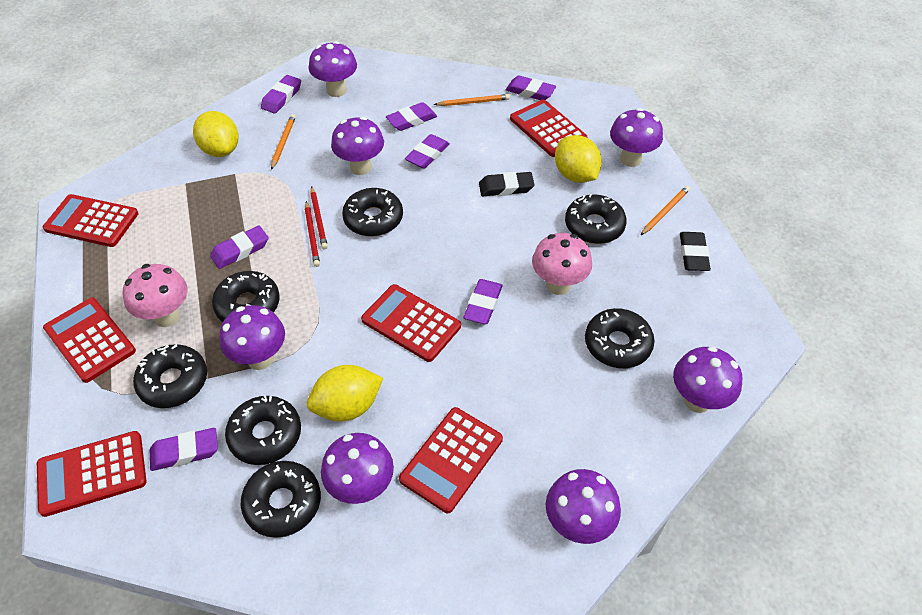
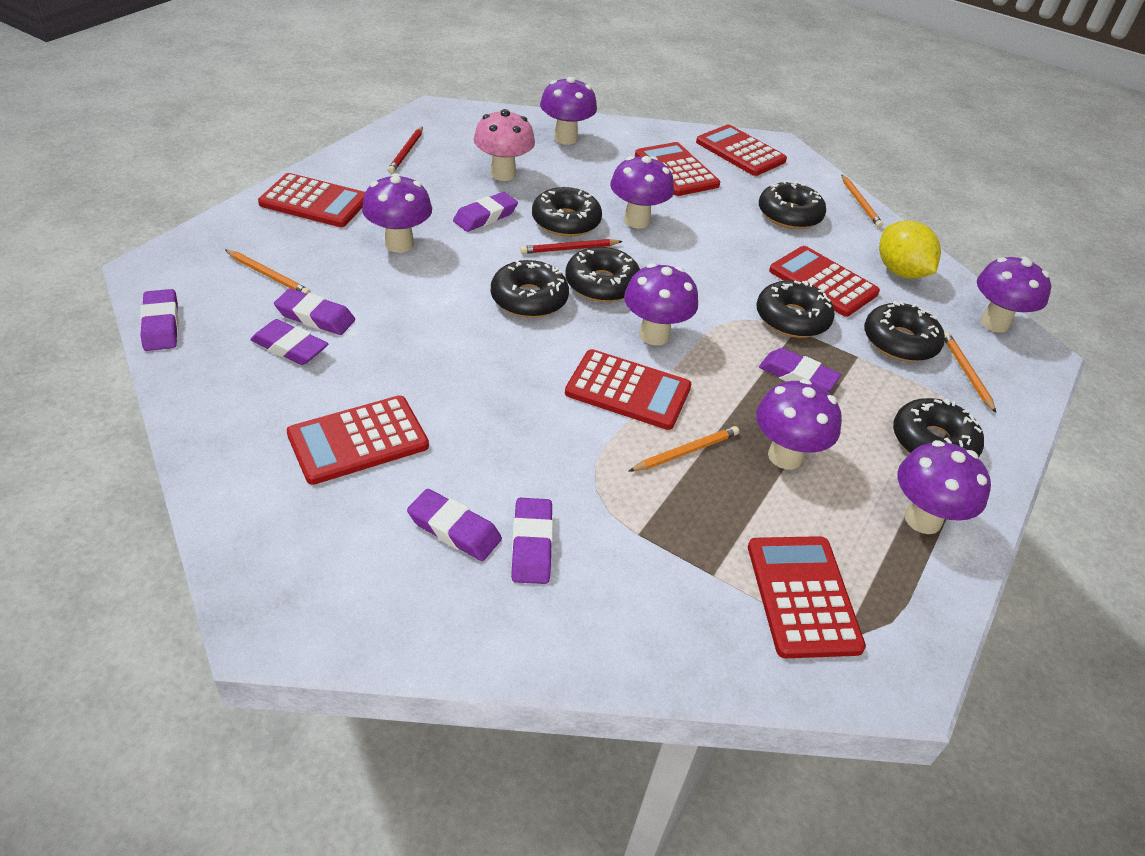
black eraser: 2 -> 0
orange pencil: 3 -> 4
pink mushroom: 2 -> 1
red calculator: 6 -> 7
yellow lemon: 3 -> 1

